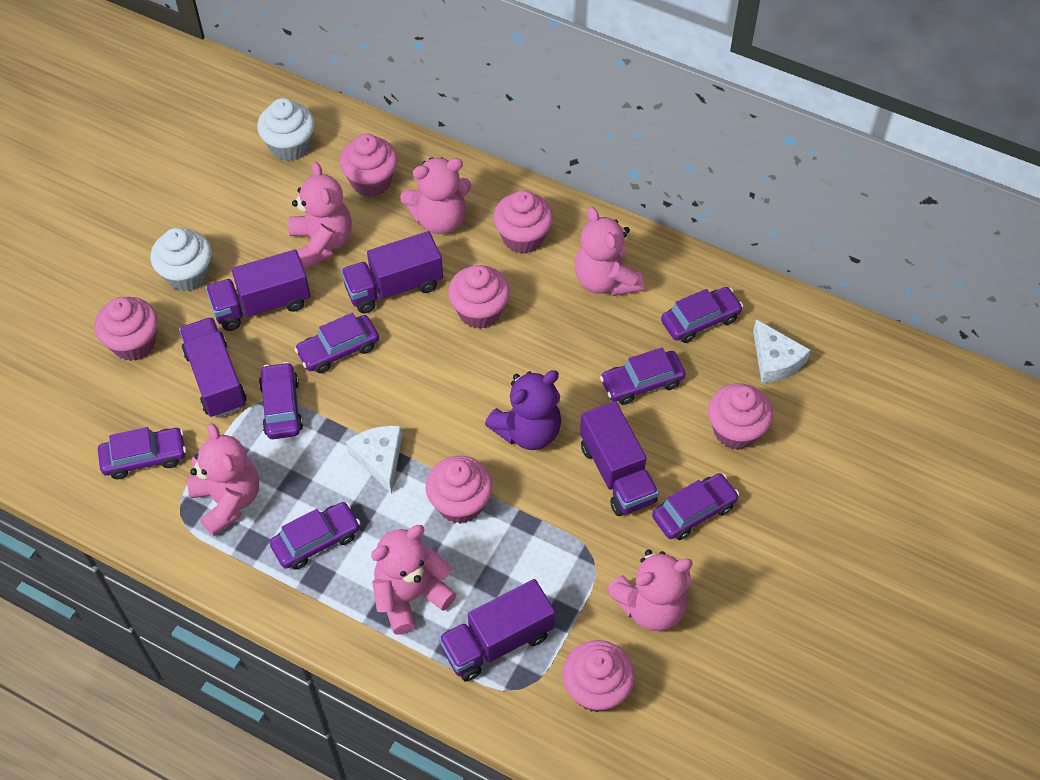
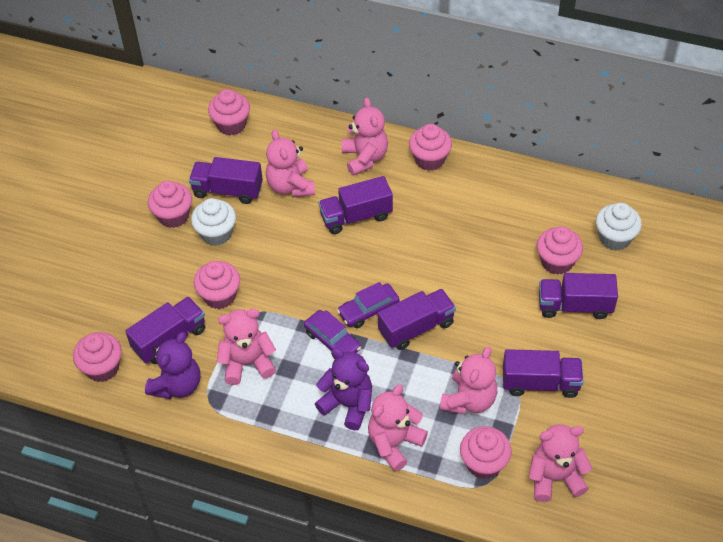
purple car: 7 -> 2
purple teddy bear: 1 -> 2
purple truck: 5 -> 6
white cheese: 2 -> 0

